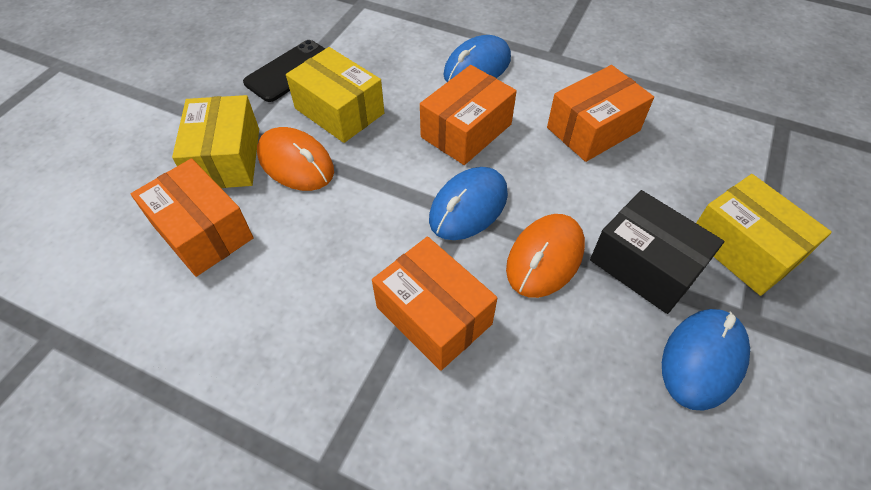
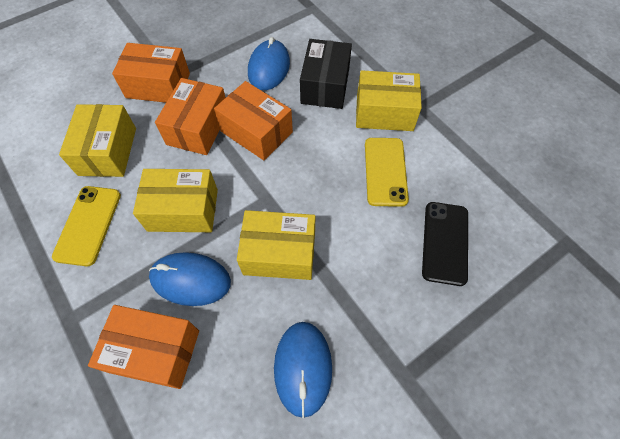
orange mouse: 2 -> 0
yellow box: 3 -> 4
yellow phone: 0 -> 2

